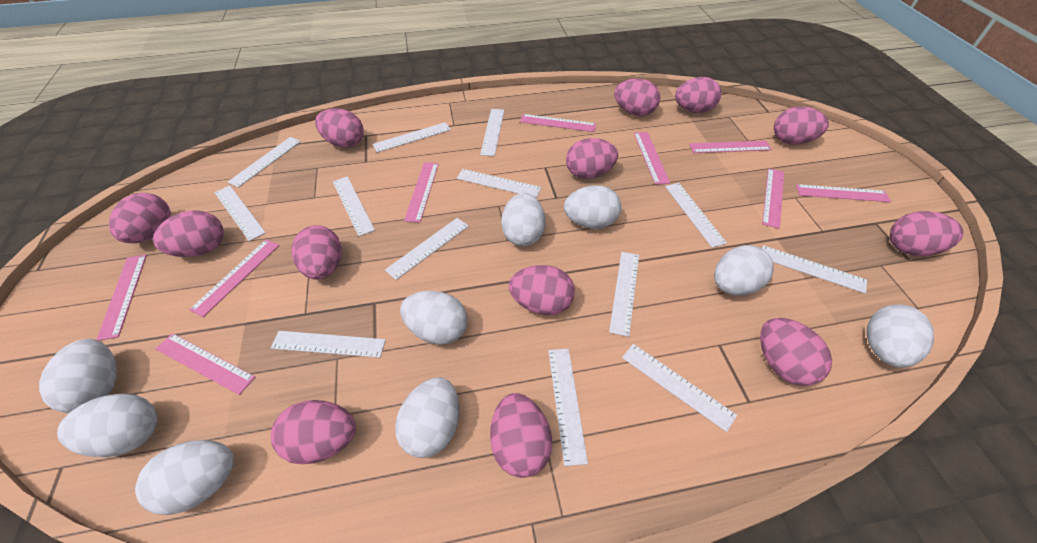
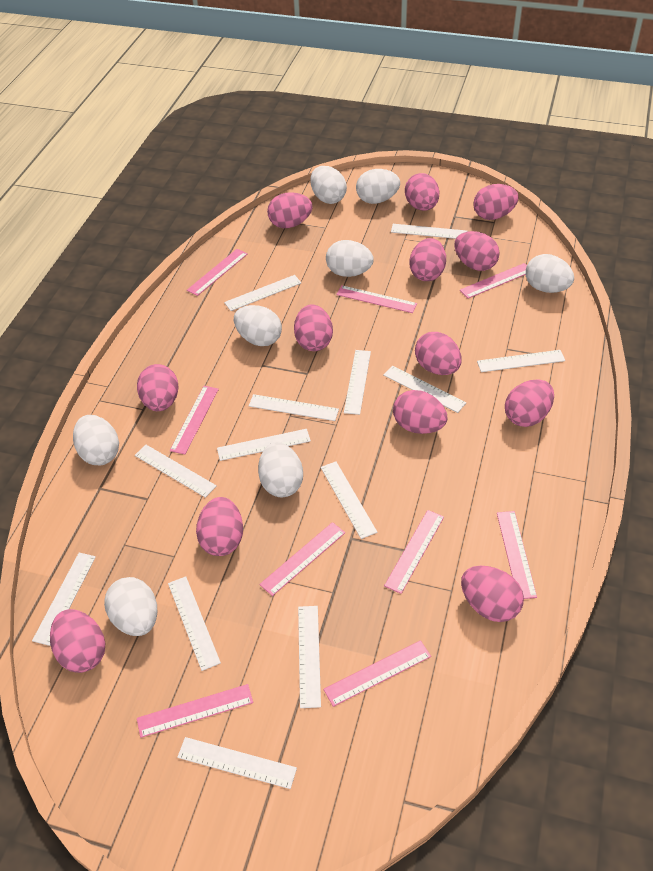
white egg: 9 -> 8

